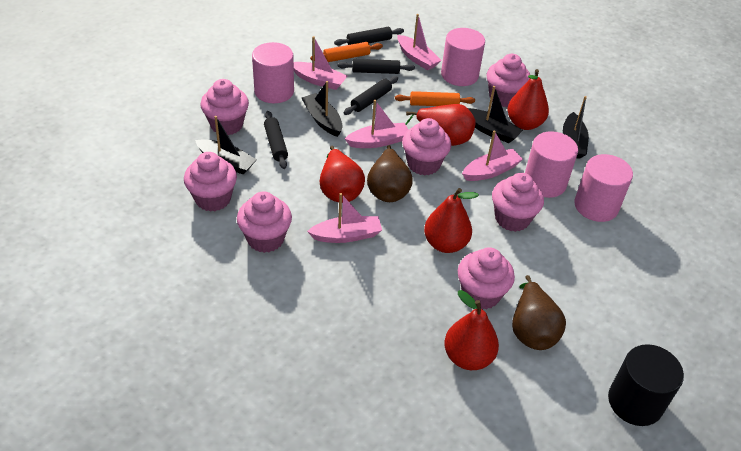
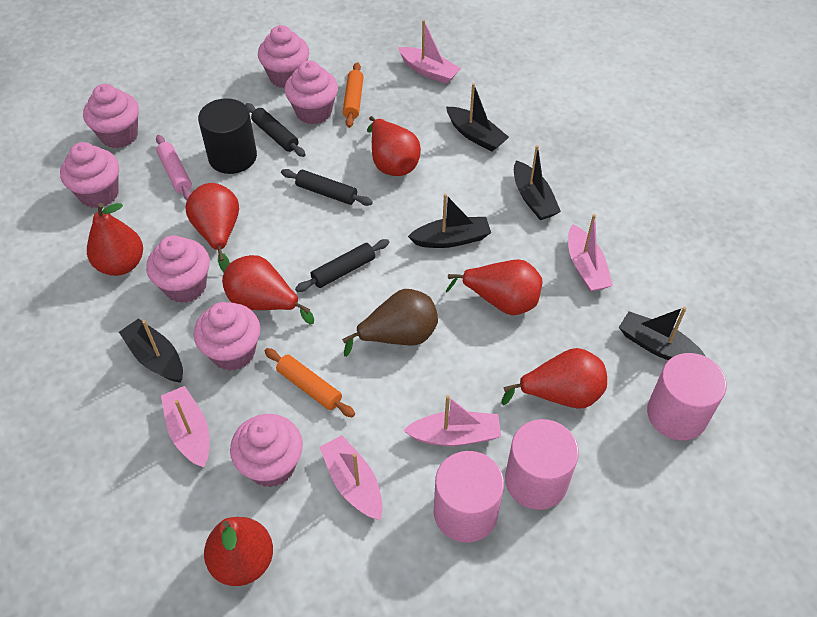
black boat: 4 -> 5
black rolling pin: 4 -> 3
brown pear: 2 -> 1
pink cylinder: 4 -> 3
pink rolling pin: 0 -> 1
red pear: 5 -> 7

